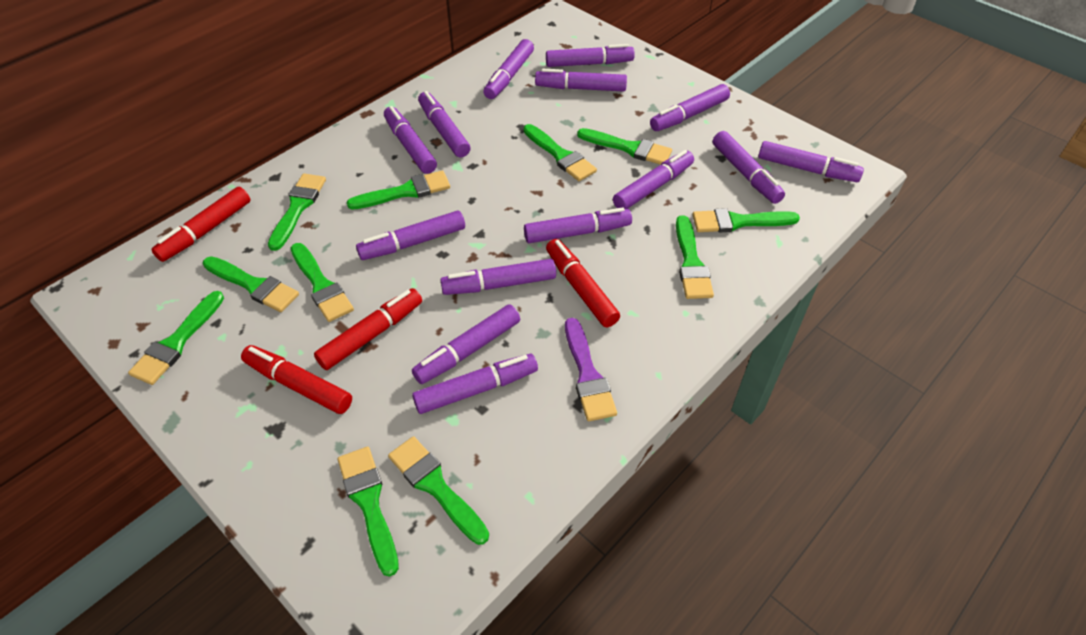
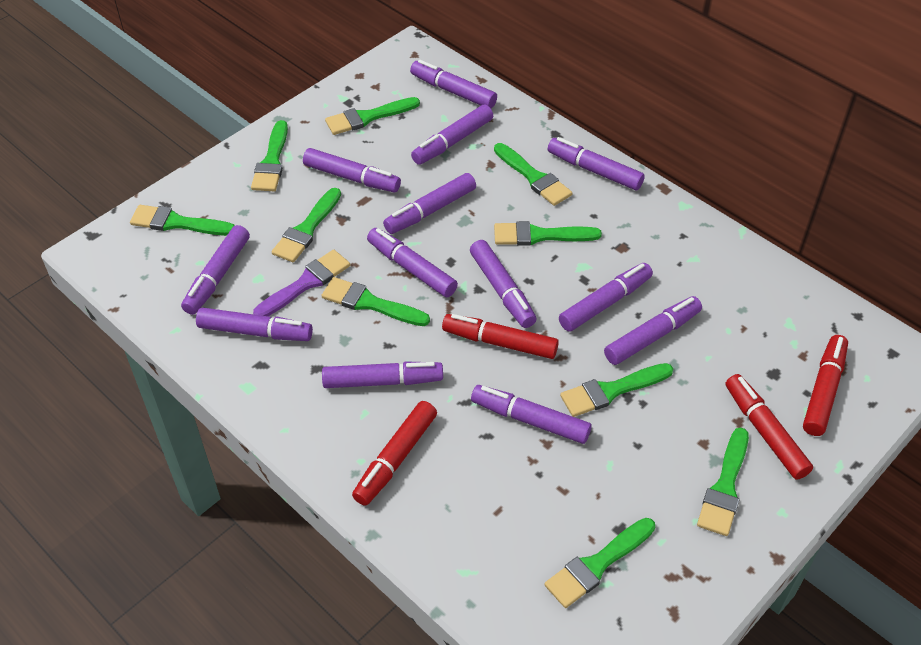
green brush: 11 -> 10
purple marker: 14 -> 13

